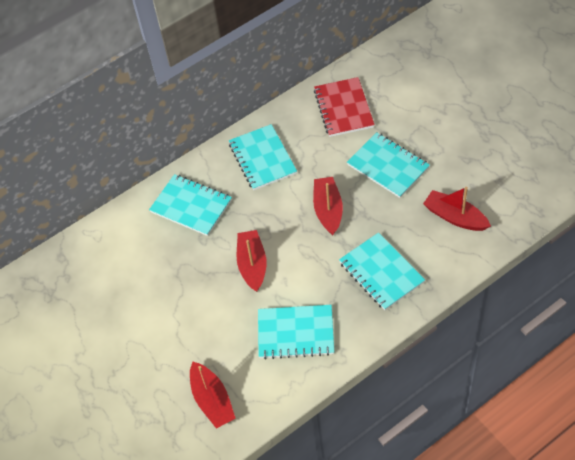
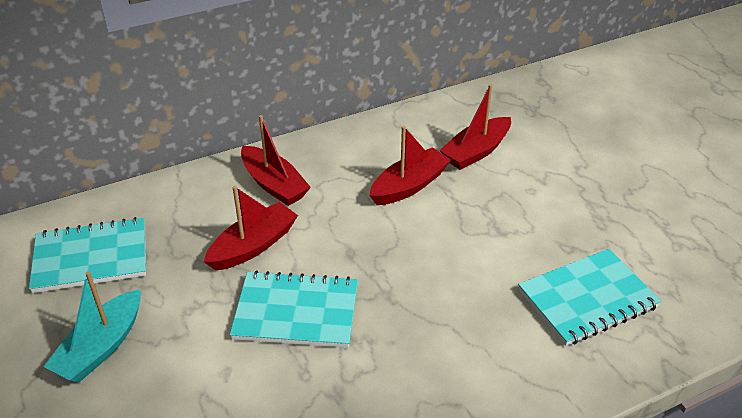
red notebook: 1 -> 0
turquoise boat: 0 -> 1
turquoise notebook: 5 -> 3

